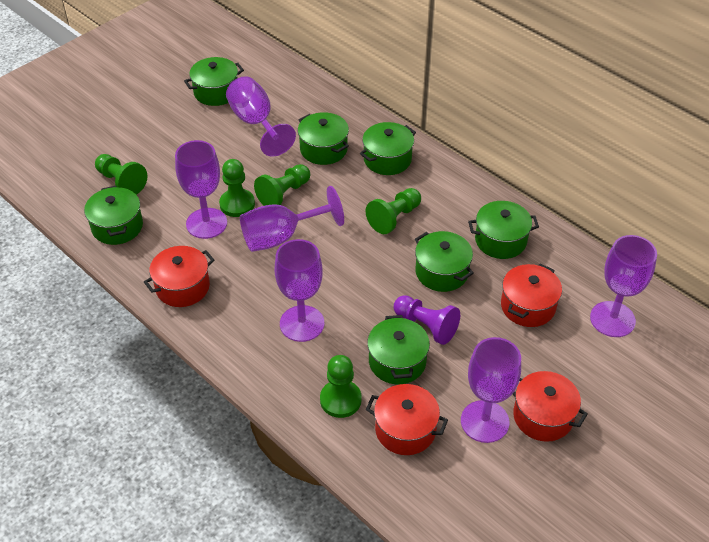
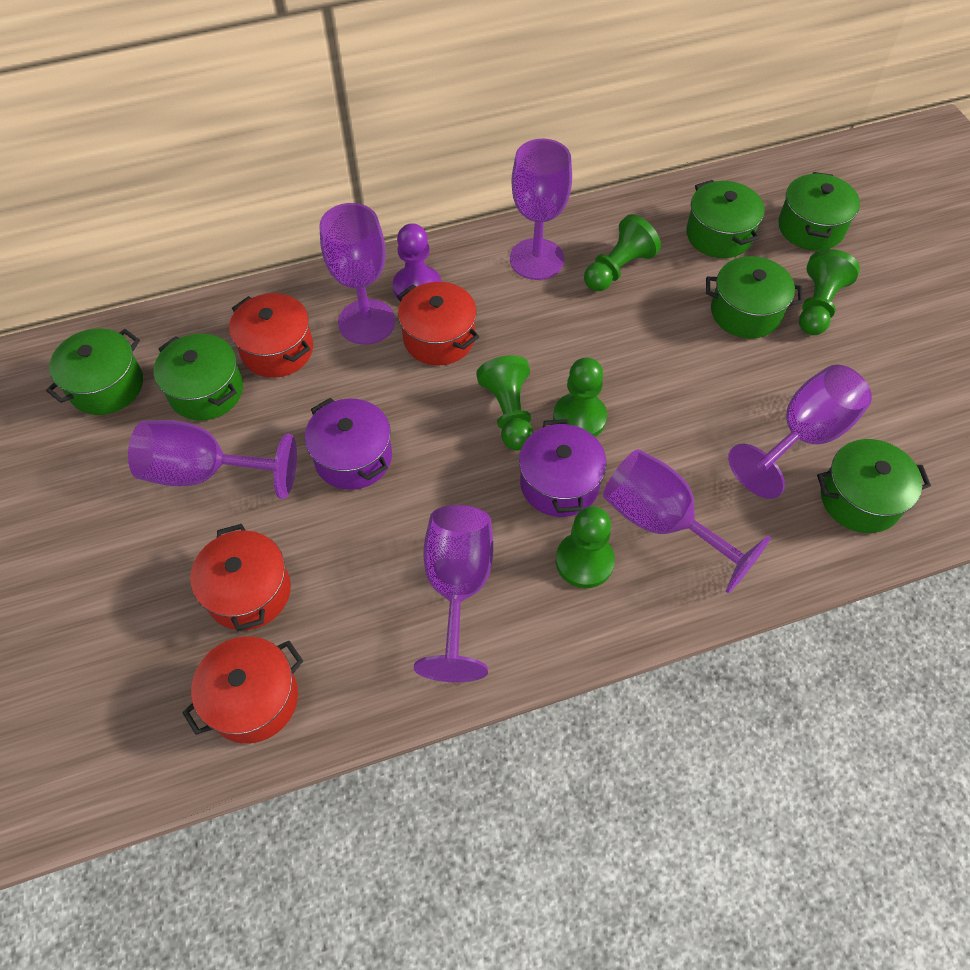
green pot: 7 -> 6
purple pot: 0 -> 2

